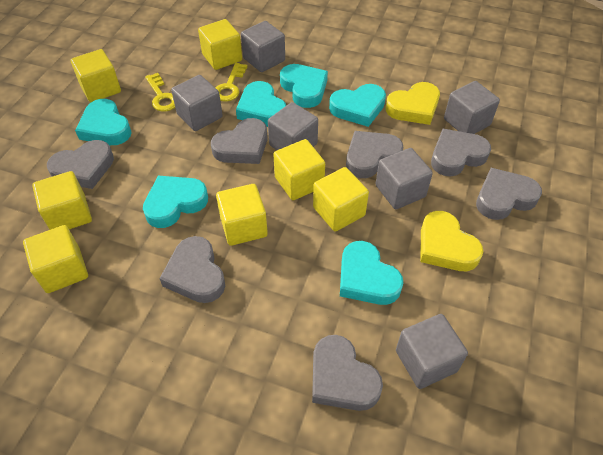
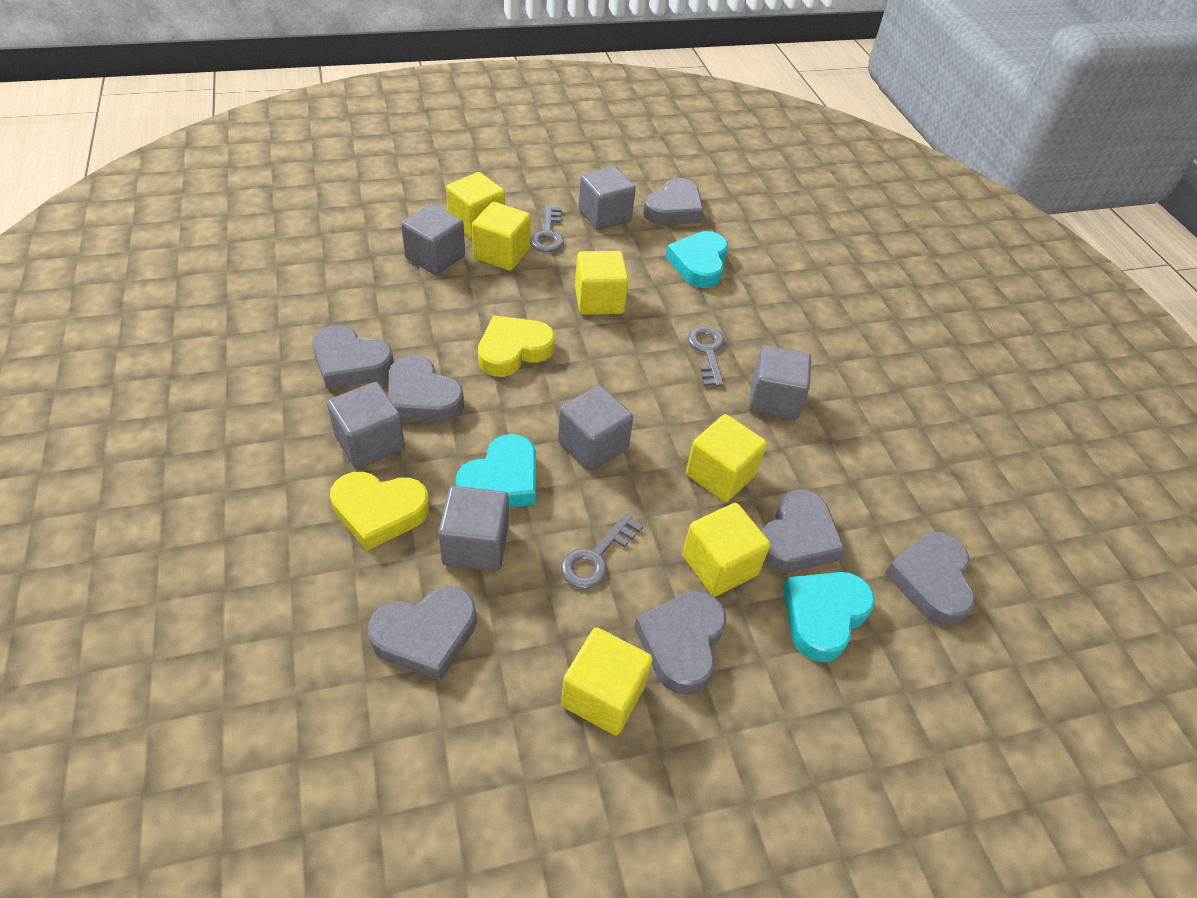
grey key: 0 -> 3
turquoise heart: 6 -> 3
yellow cube: 7 -> 6
yellow key: 2 -> 0

